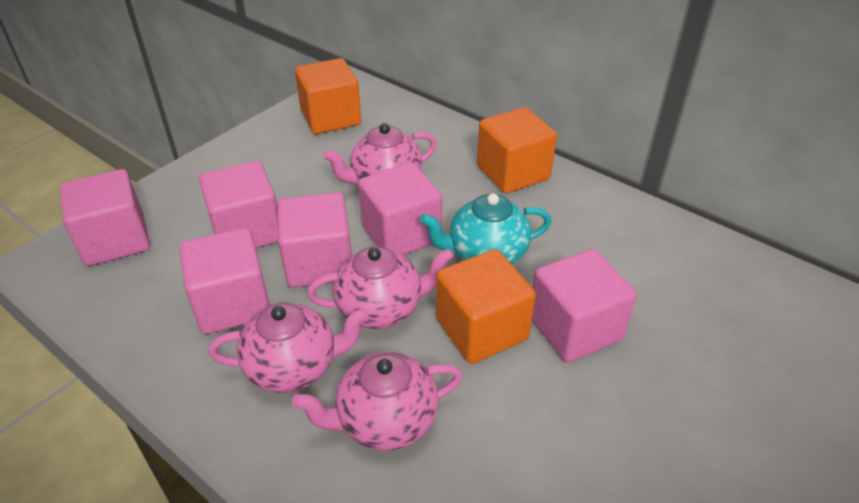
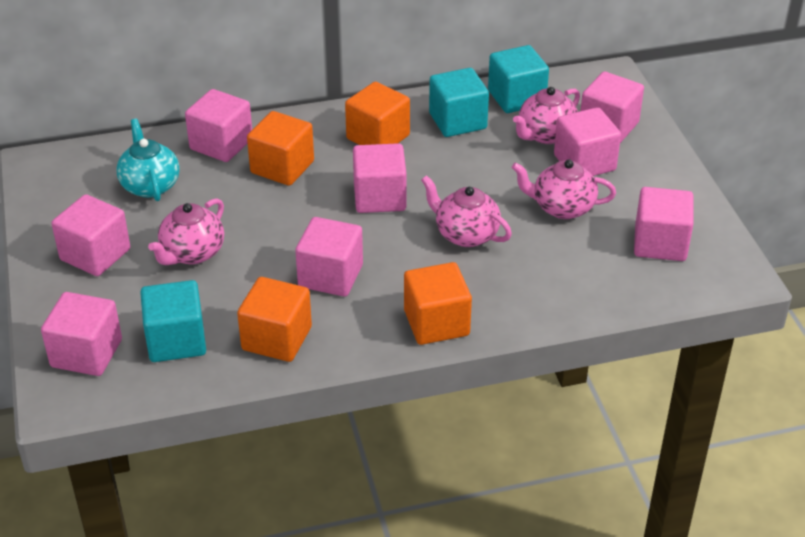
orange cube: 3 -> 4
pink cube: 6 -> 8
turquoise cube: 0 -> 3

